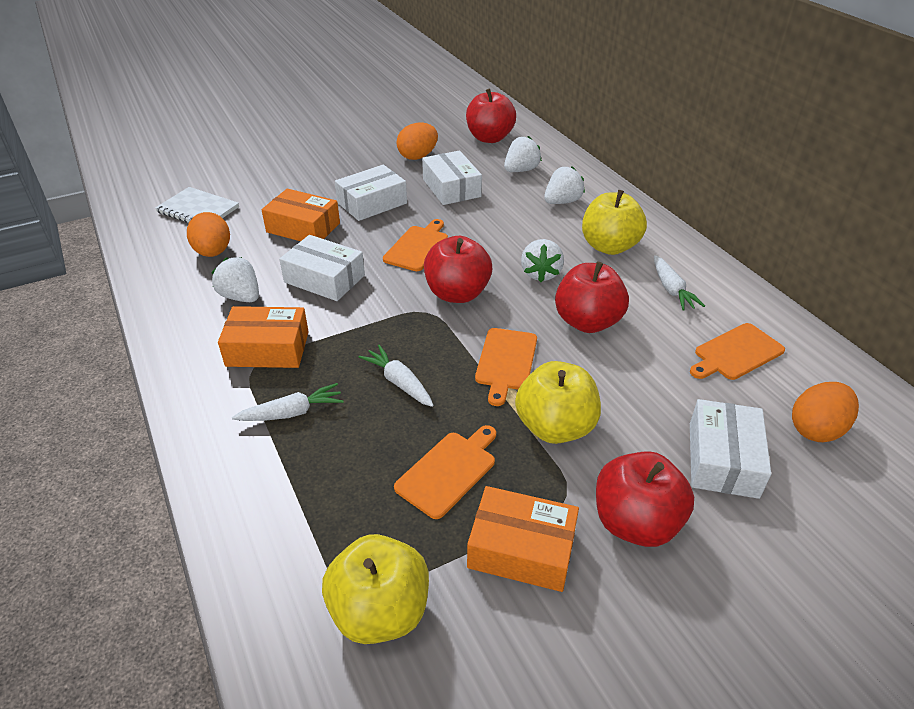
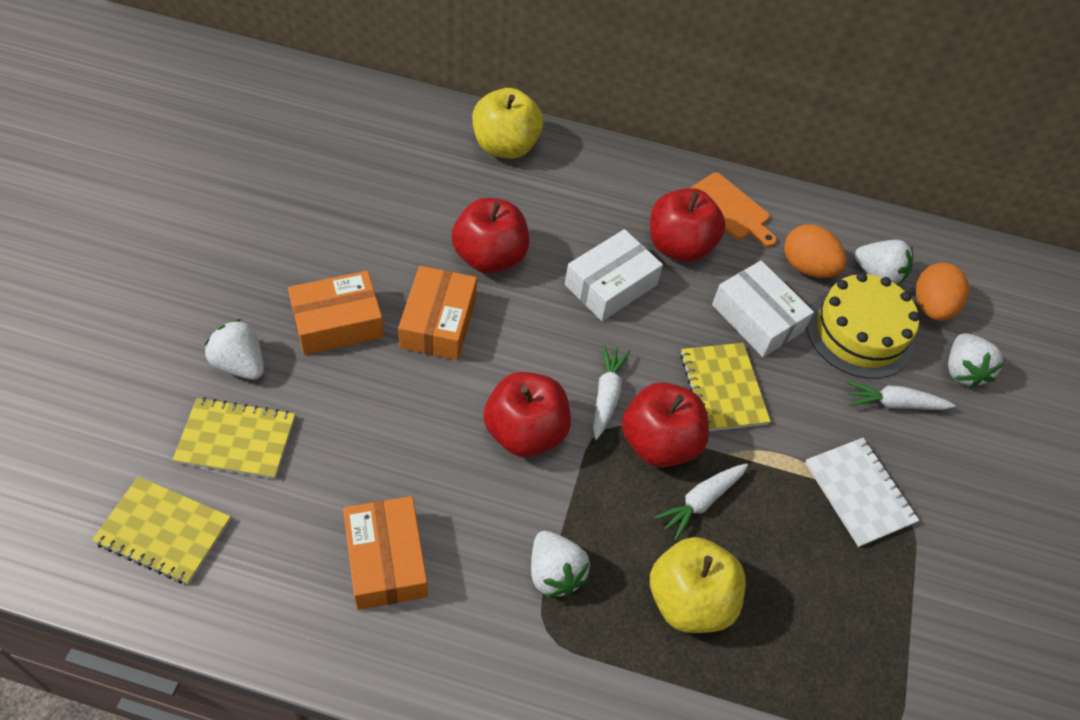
orange cutting board: 4 -> 1
orange egg: 3 -> 2
white box: 4 -> 2
yellow apple: 3 -> 2
yellow cake: 0 -> 1
yellow notebook: 0 -> 3

